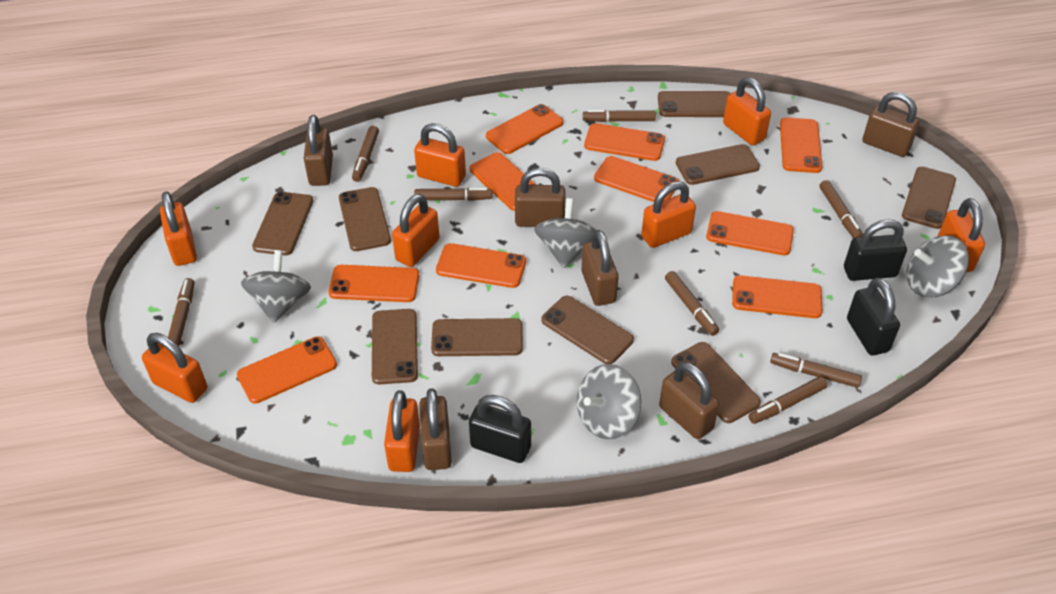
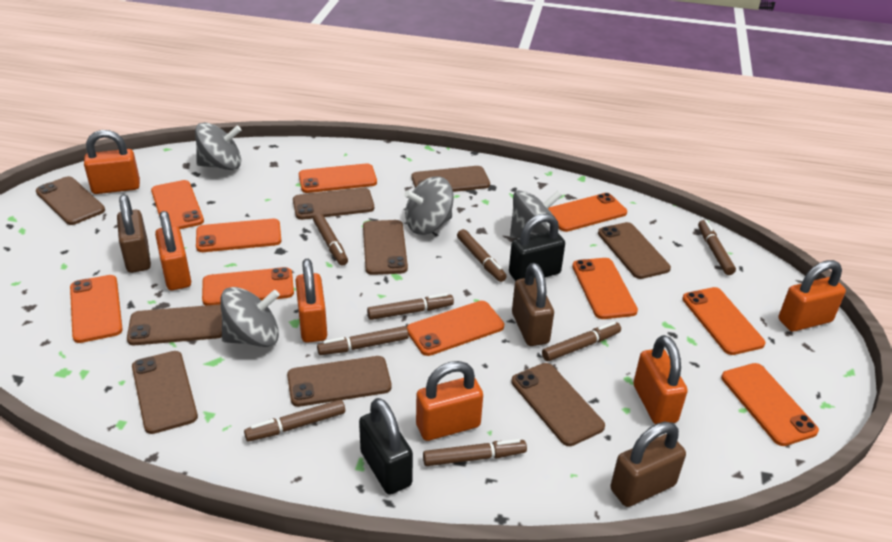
black padlock: 3 -> 2
brown padlock: 6 -> 3
orange padlock: 8 -> 6

